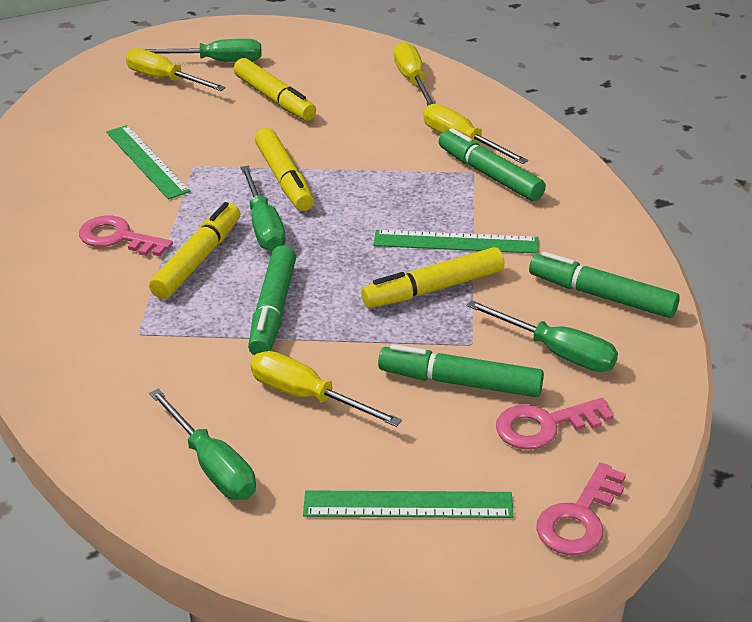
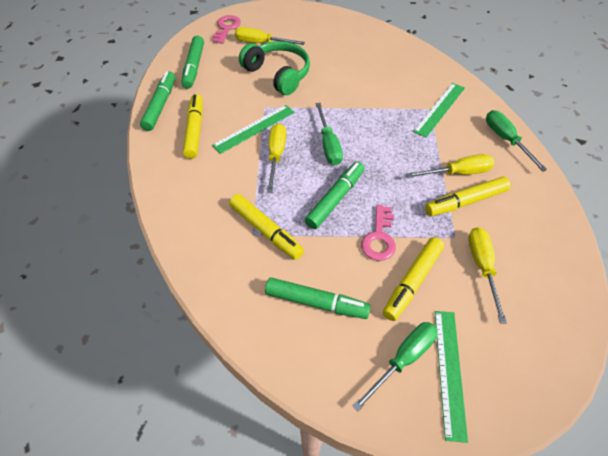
green headphones: 0 -> 1
green screwdriver: 4 -> 3
pink key: 3 -> 2

